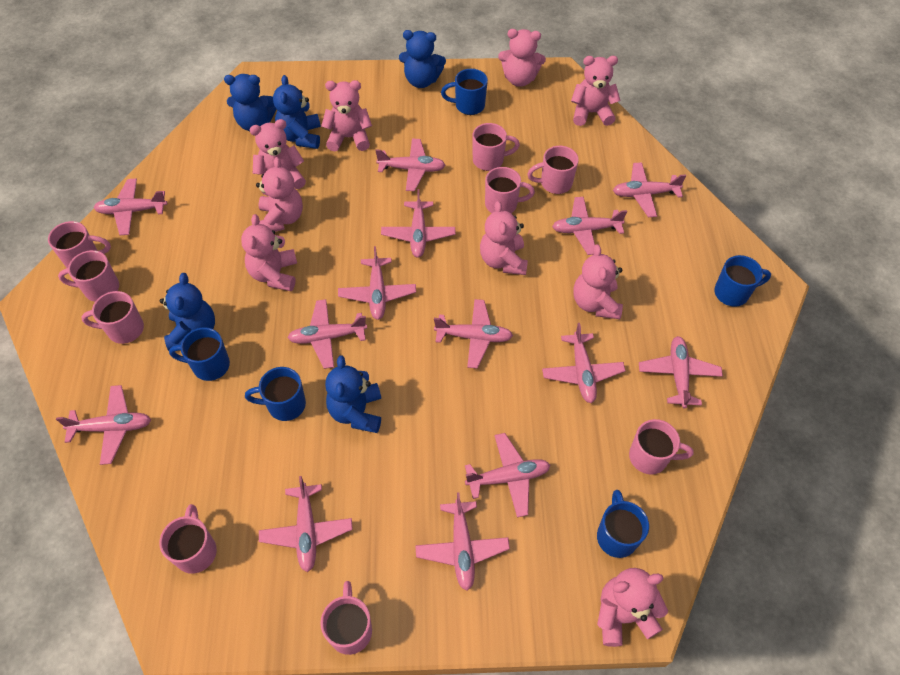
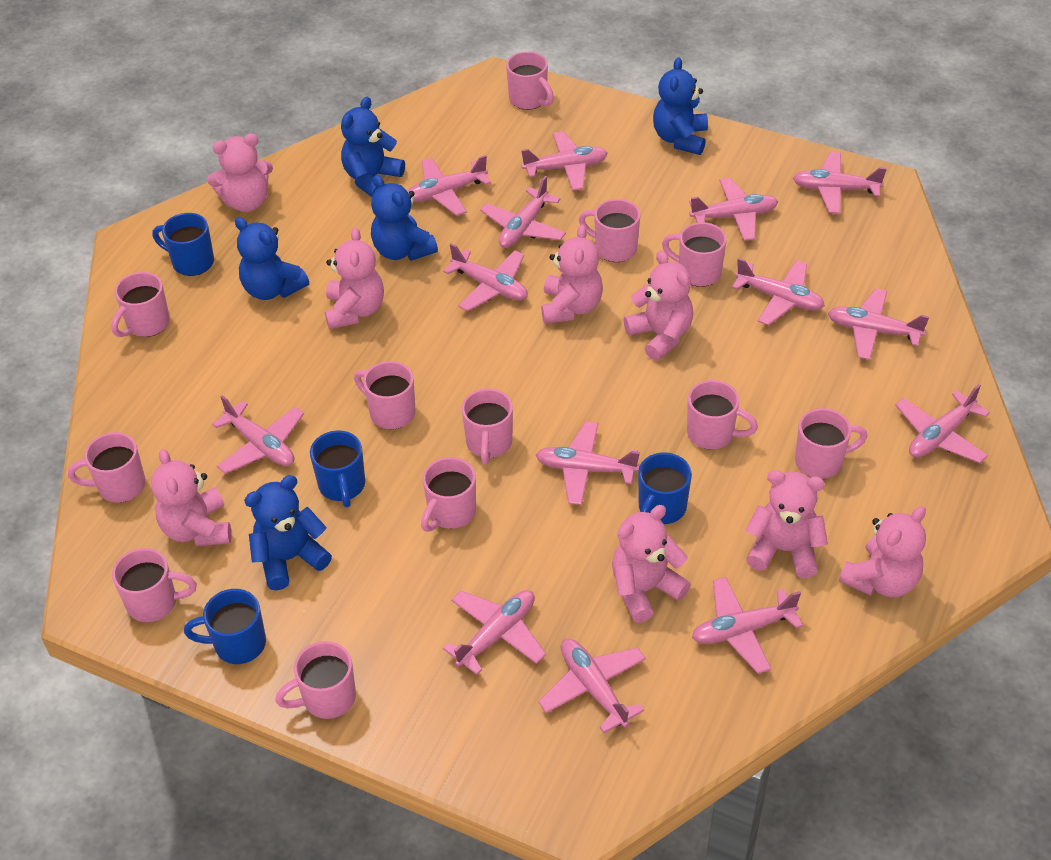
blue mug: 5 -> 4
pink mug: 9 -> 12
pink teddy bear: 9 -> 8

